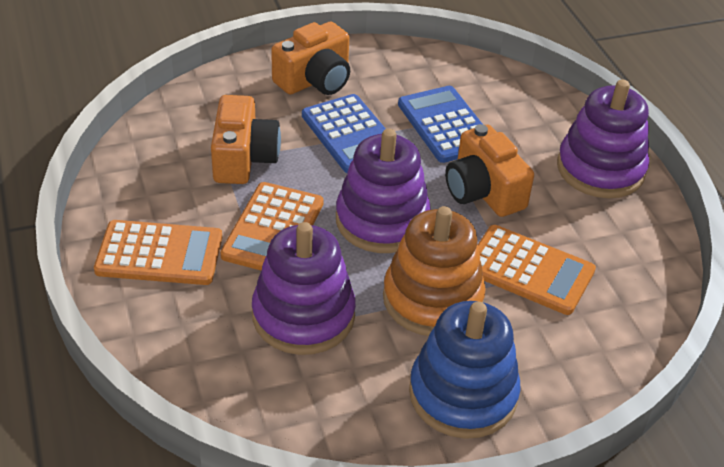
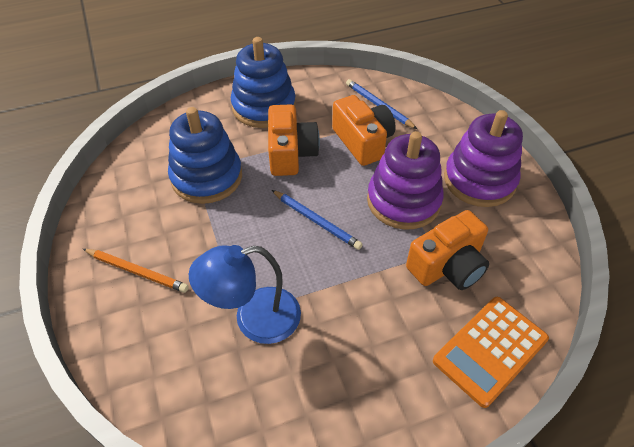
blue calculator: 2 -> 0
blue lamp: 0 -> 1
blue pencil: 0 -> 2
blue stacking toy: 1 -> 2
orange calculator: 3 -> 1
orange pencil: 0 -> 1
orange stacking toy: 1 -> 0
purple stacking toy: 3 -> 2

